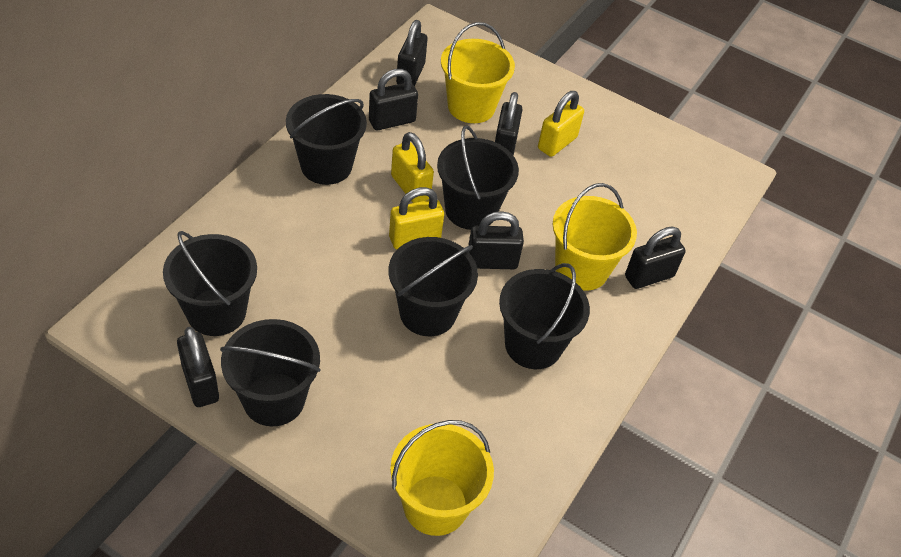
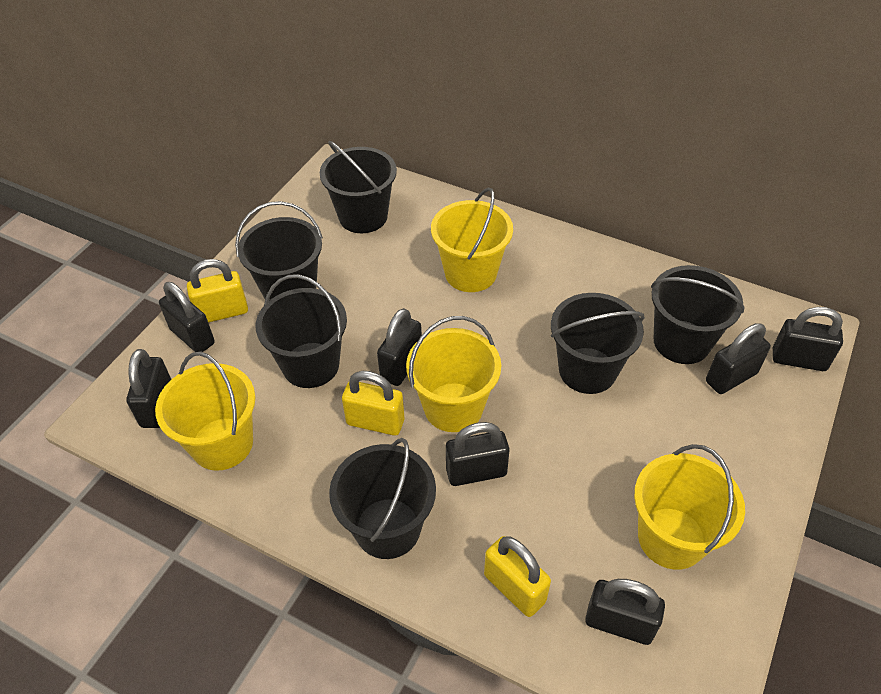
black padlock: 6 -> 7
yellow bucket: 3 -> 4

